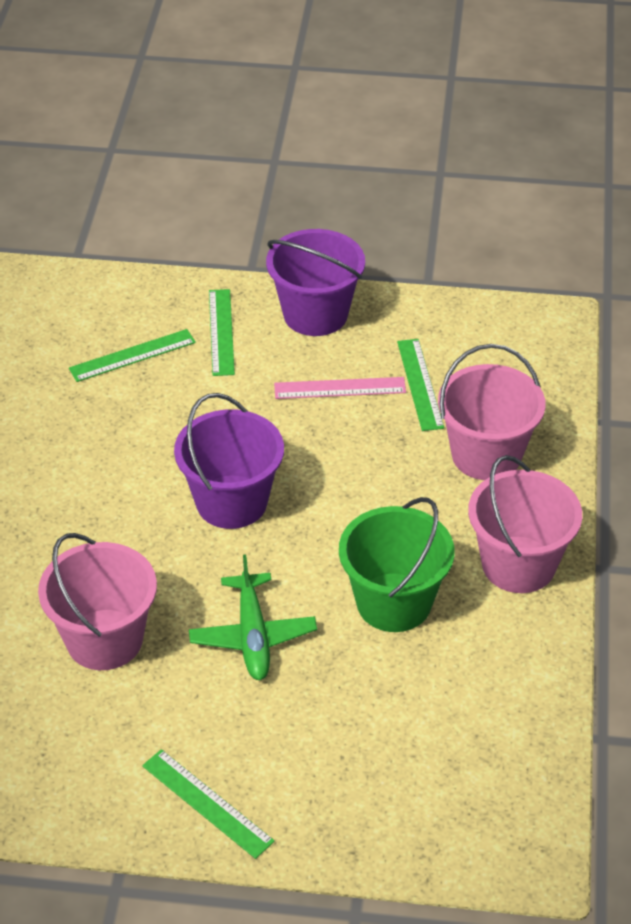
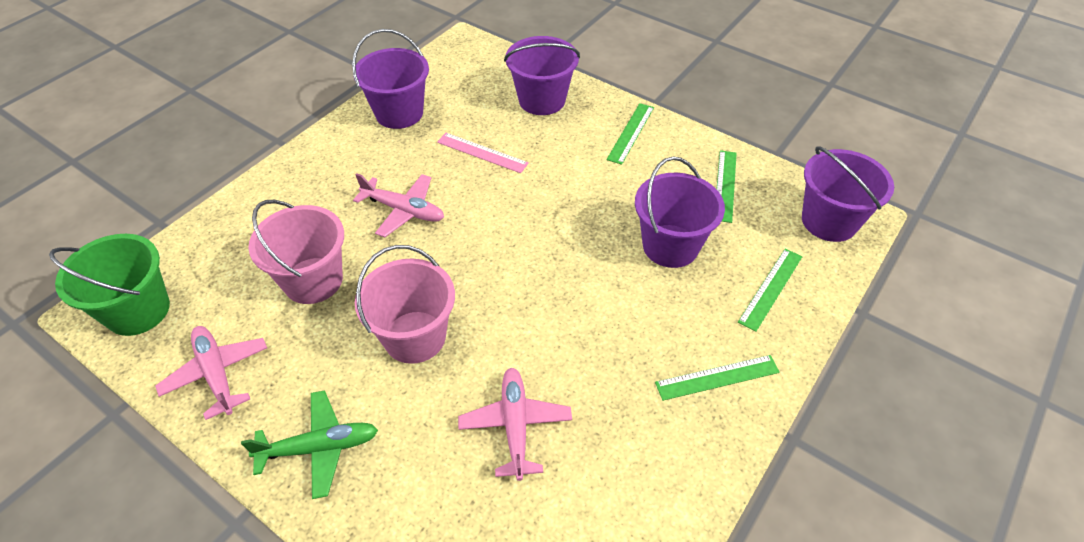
pink bucket: 3 -> 2
pink plane: 0 -> 3
purple bucket: 2 -> 4

